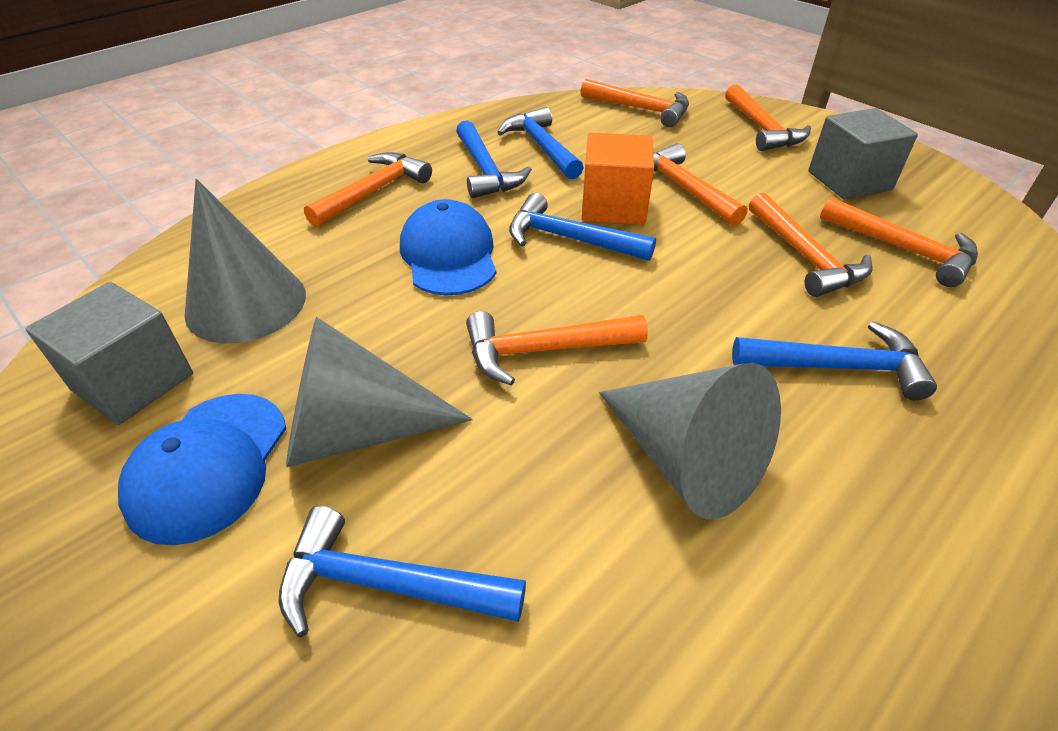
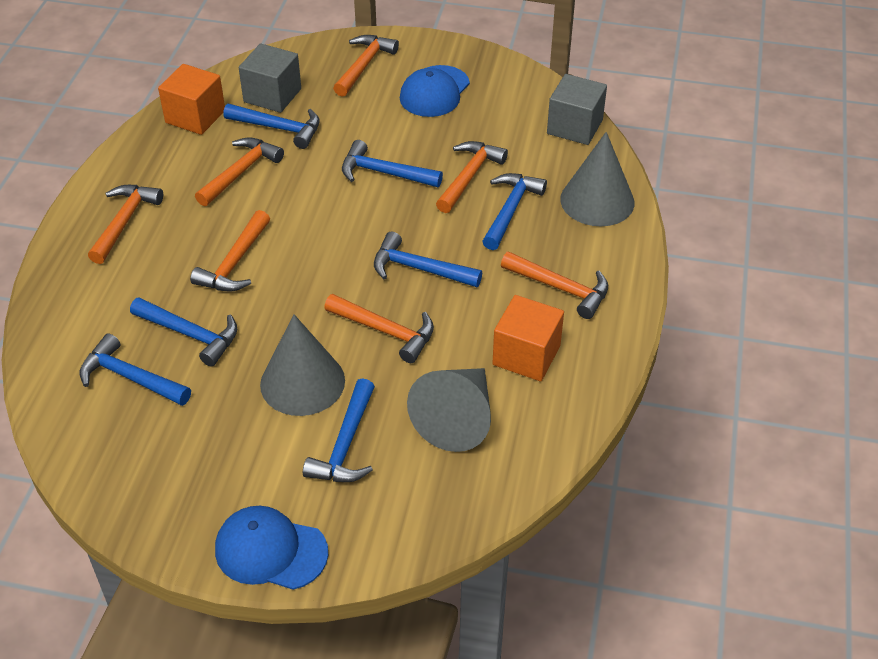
blue hammer: 5 -> 7
orange cube: 1 -> 2

